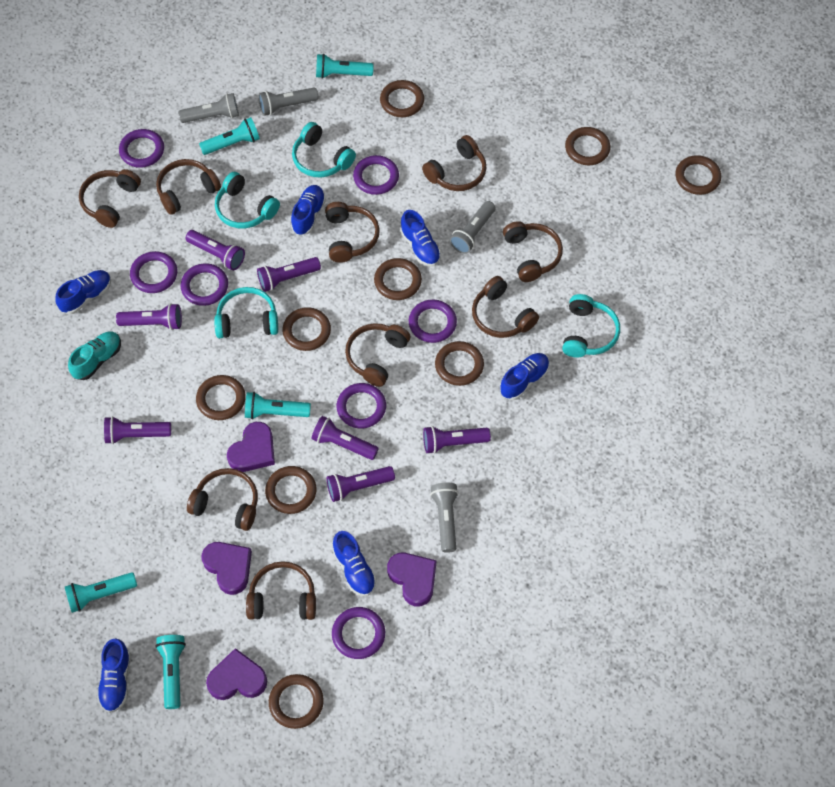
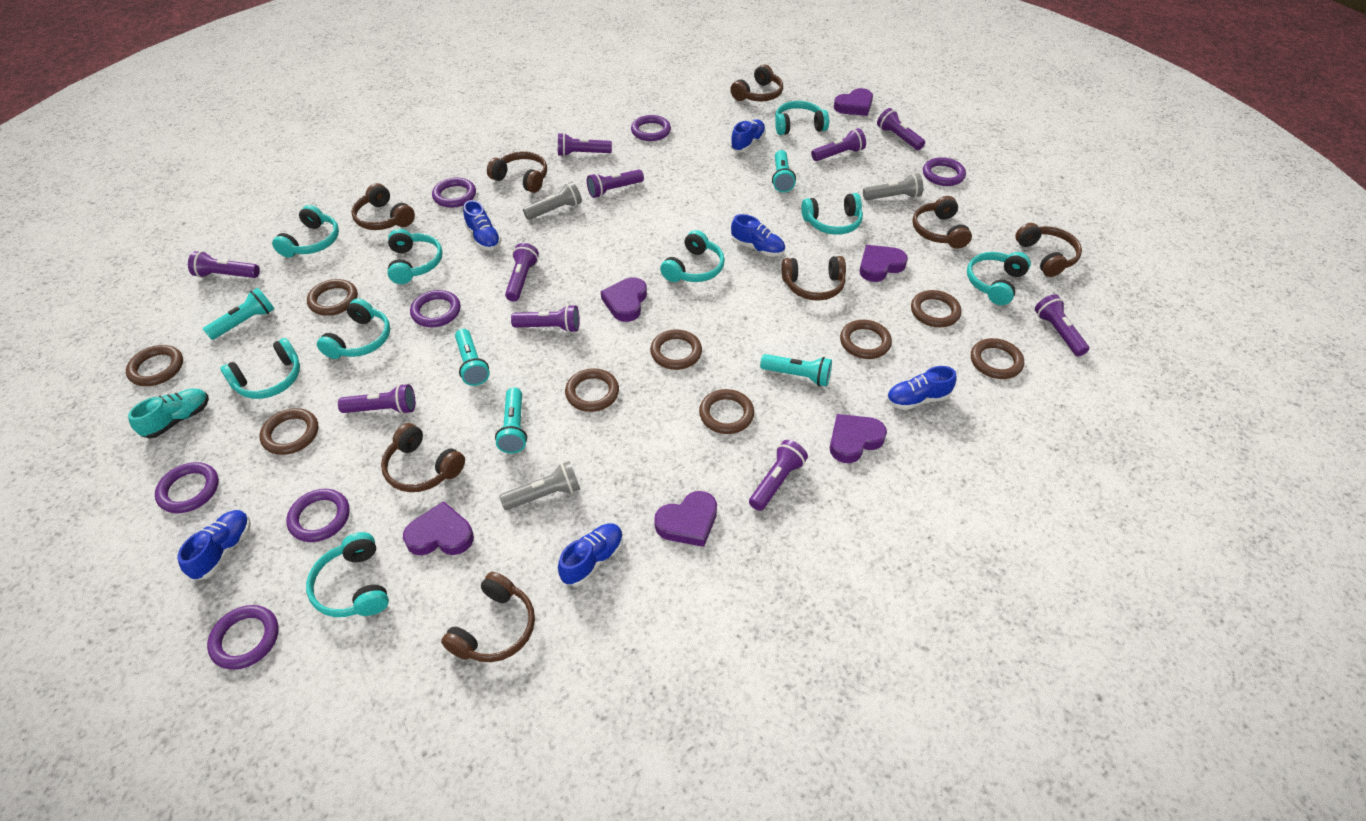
brown headphones: 9 -> 8
grey flashlight: 4 -> 3
purple flashlight: 7 -> 10
purple heart: 4 -> 6
turquoise headphones: 4 -> 9

